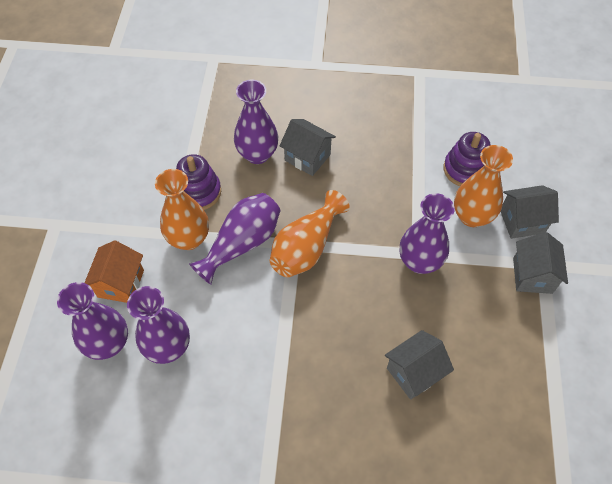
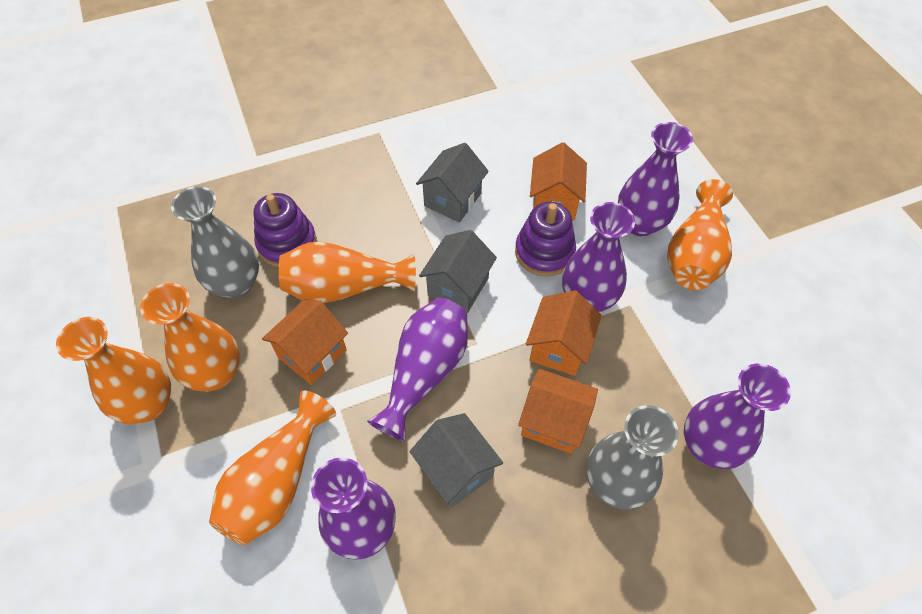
grey house: 4 -> 3
grey vase: 0 -> 2
orange house: 1 -> 4
orange vase: 3 -> 5

